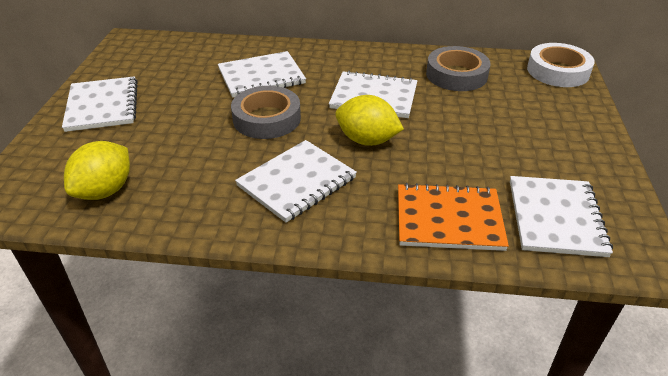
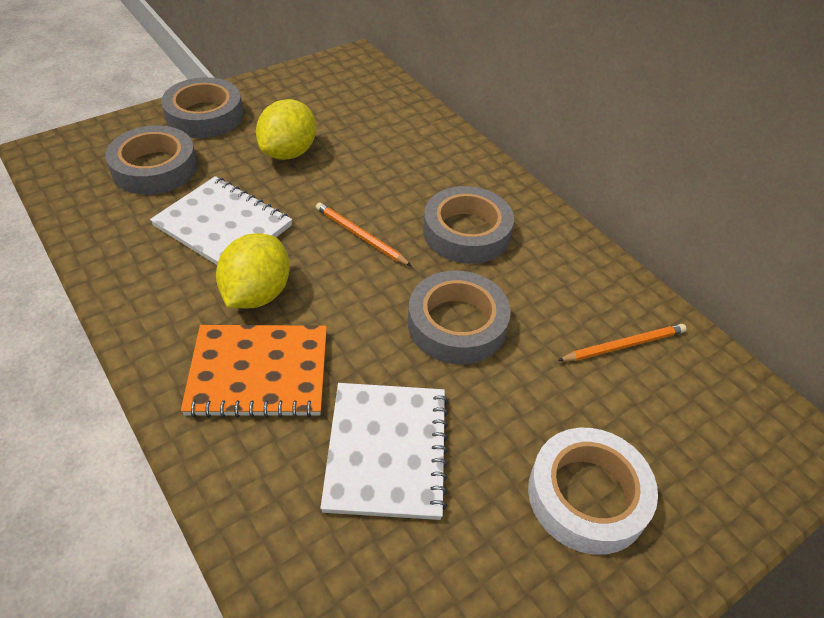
grey tape: 2 -> 4
orange pencil: 0 -> 2
white notebook: 5 -> 2

